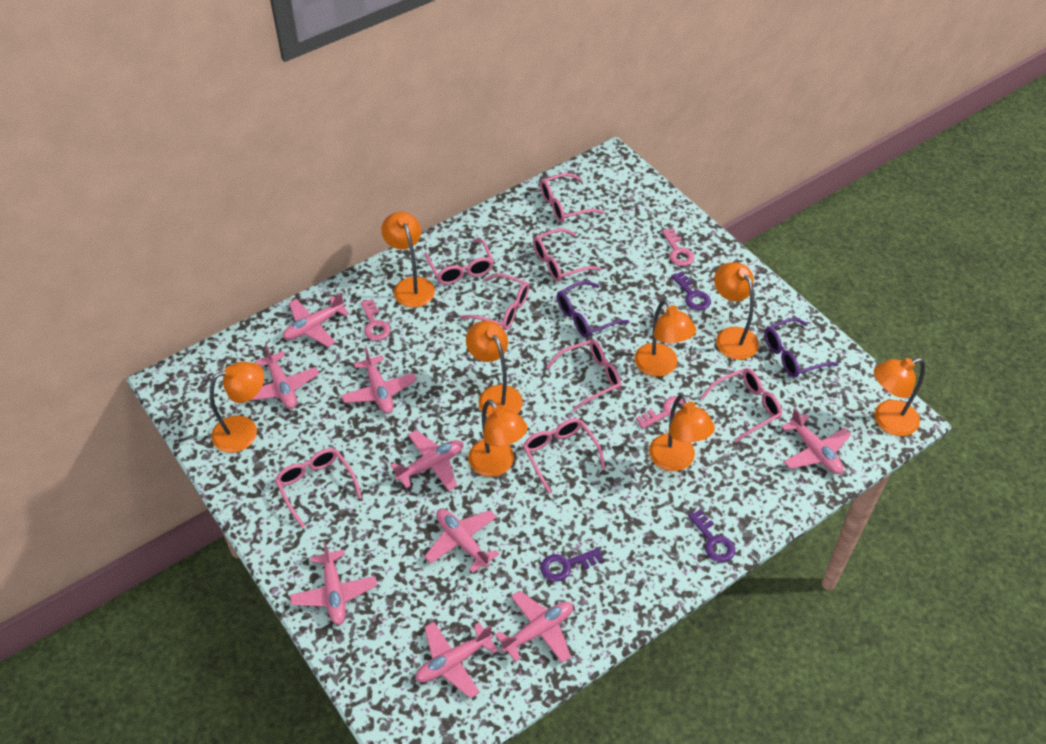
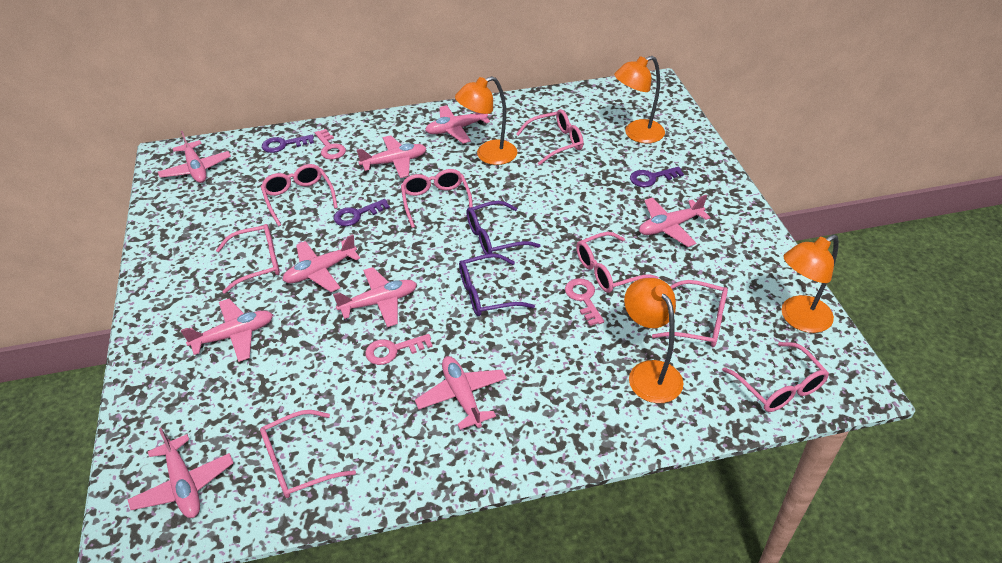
orange lamp: 8 -> 4

